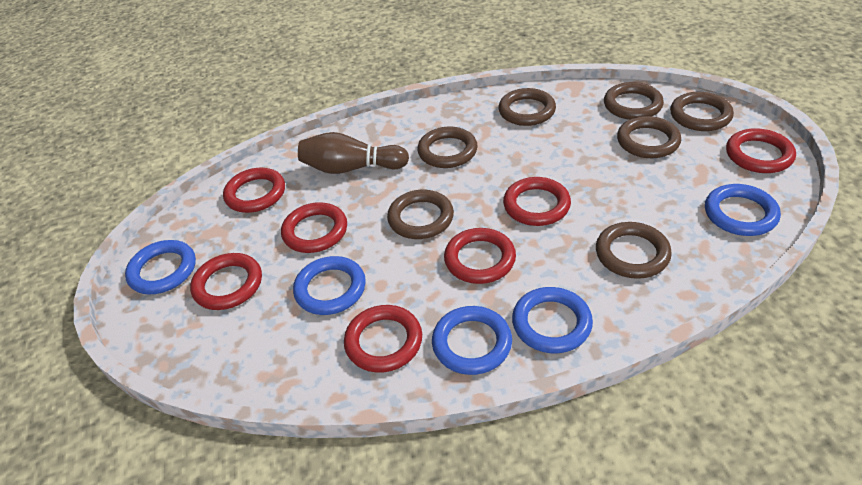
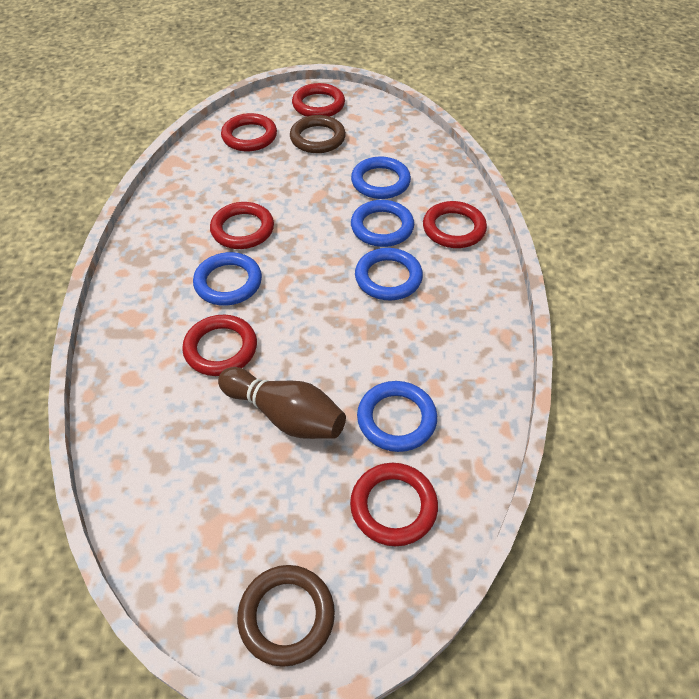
brown ring: 7 -> 2
red ring: 7 -> 6

